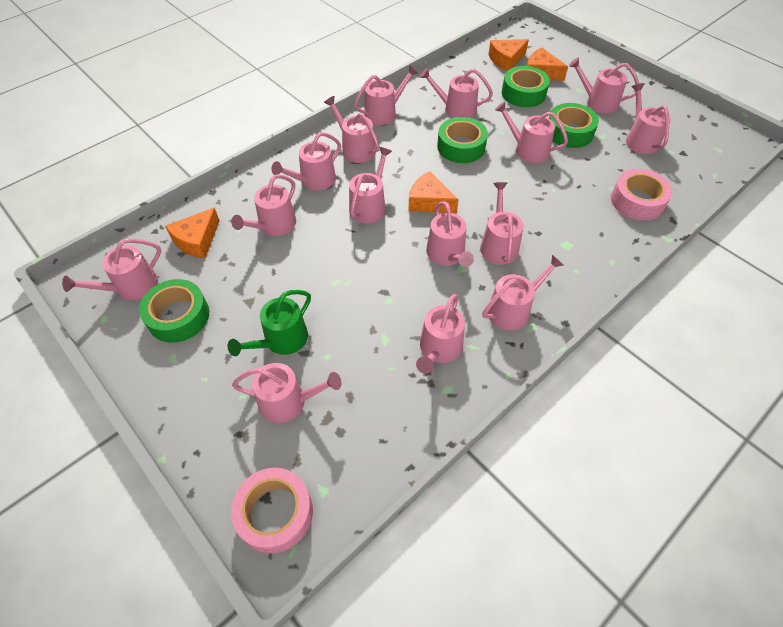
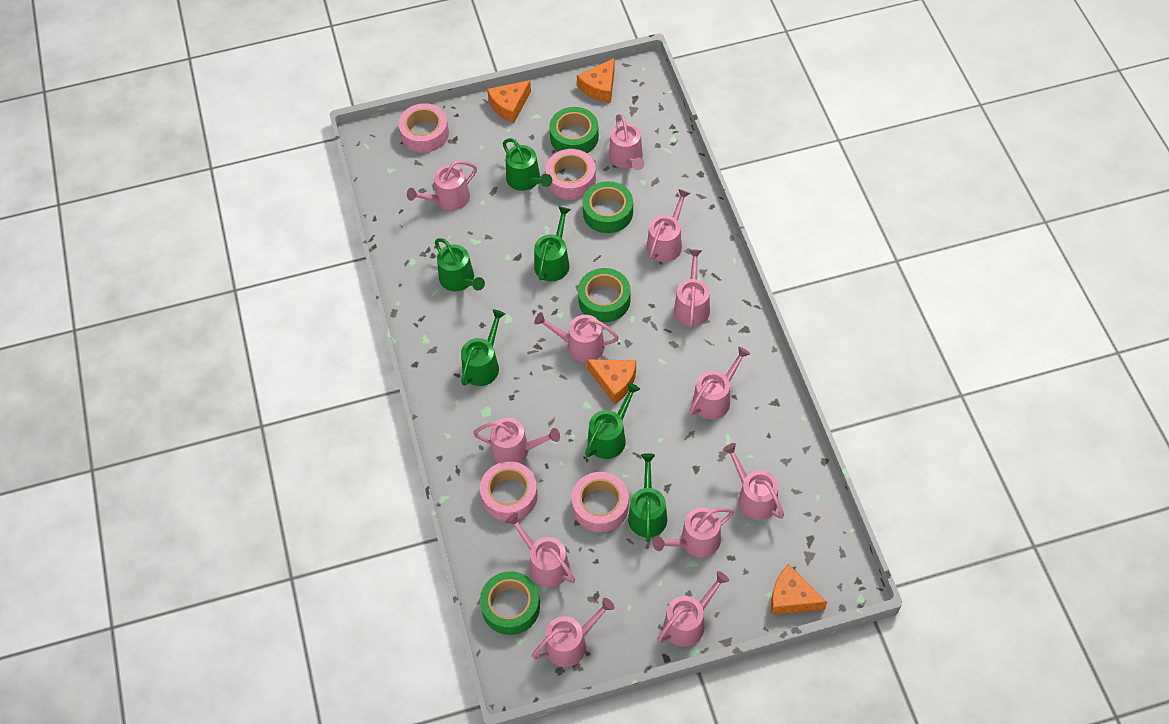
green watering can: 1 -> 6
pink tape: 2 -> 4
pink watering can: 15 -> 12

